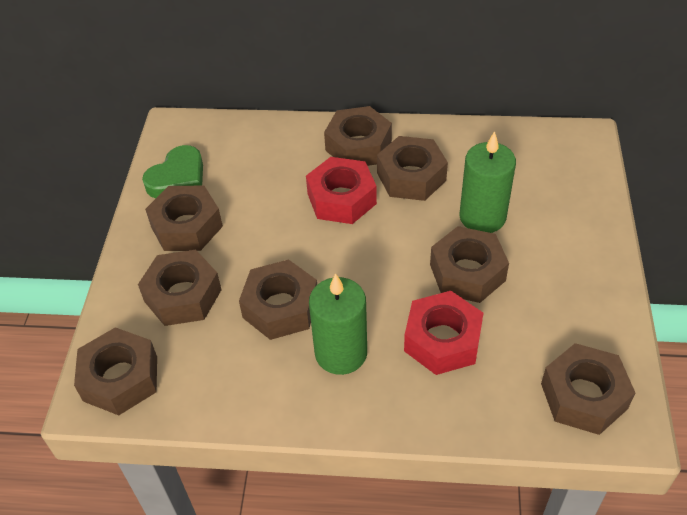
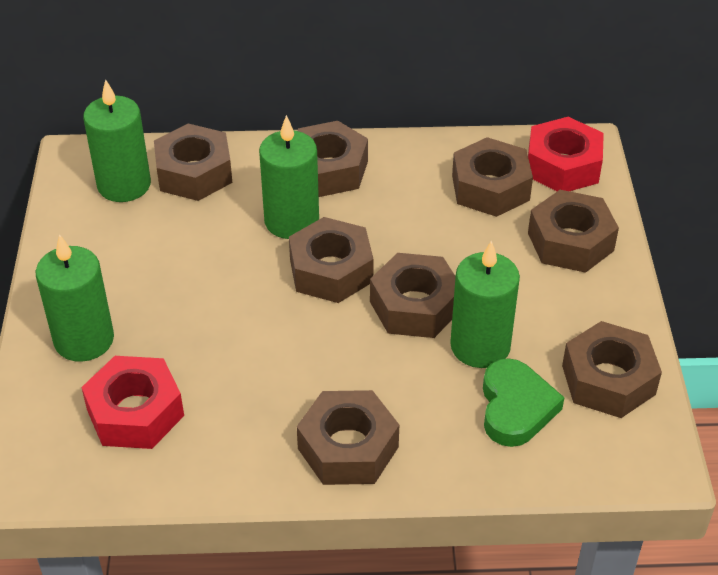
green candle: 2 -> 4

